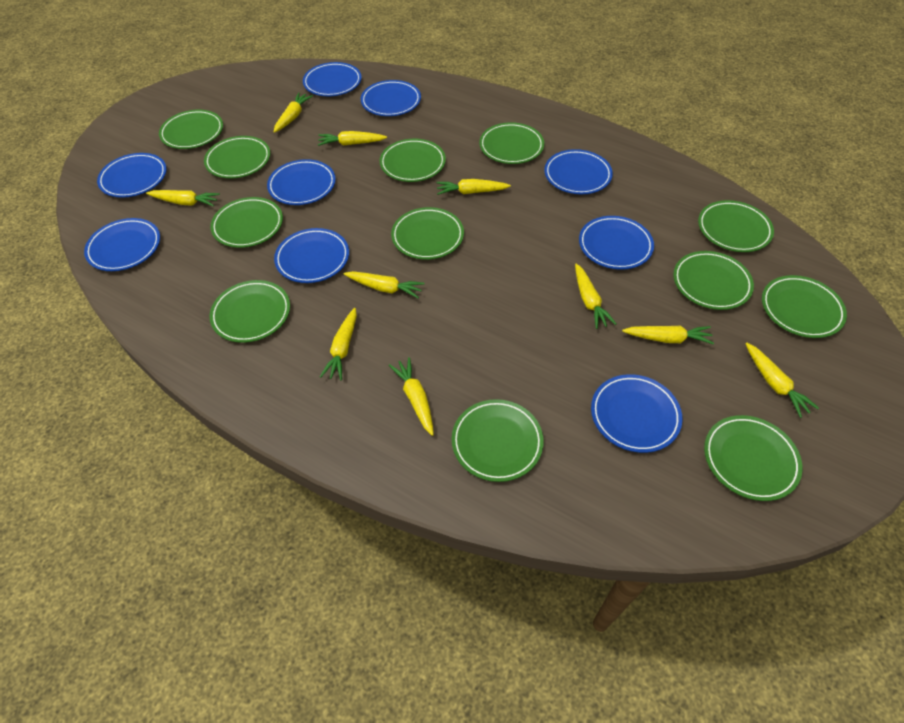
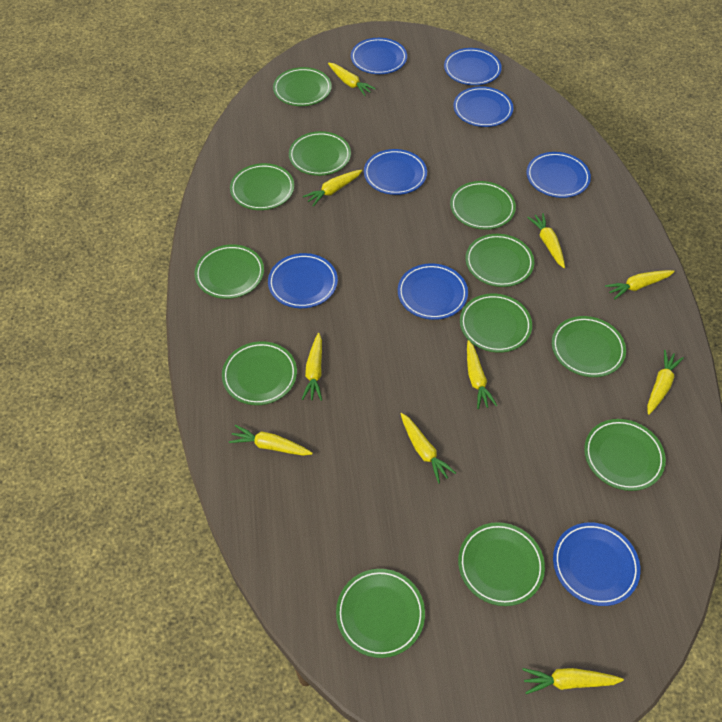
blue plate: 9 -> 8

